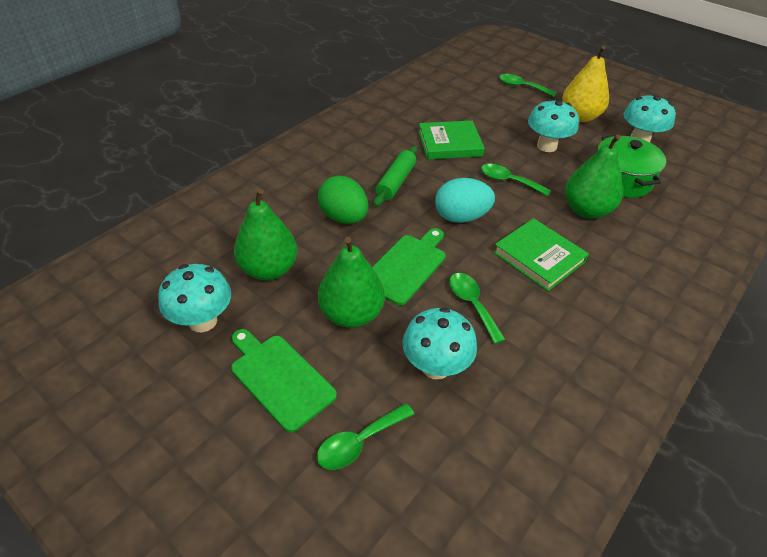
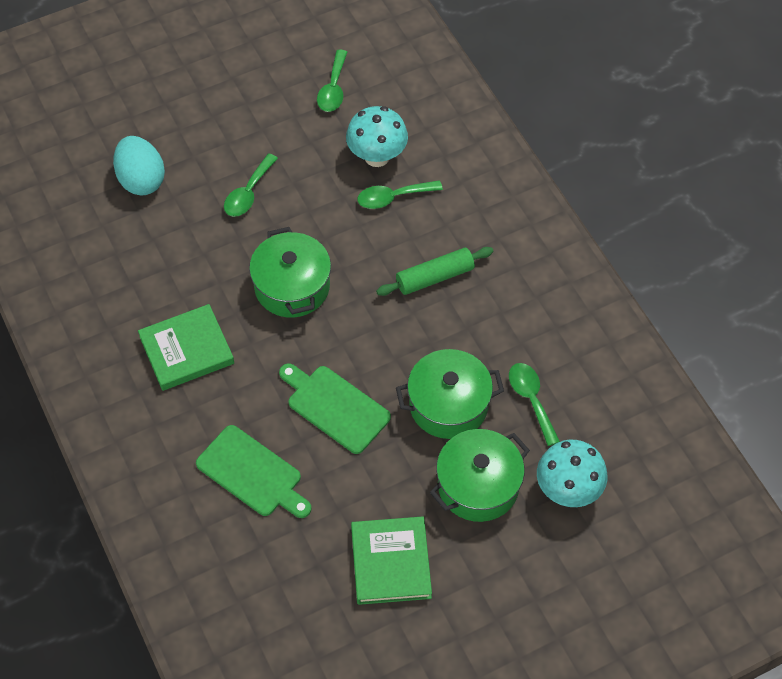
green egg: 1 -> 0
green pear: 3 -> 0
green pot: 1 -> 3
turquoise mushroom: 4 -> 2
yellow pear: 1 -> 0

